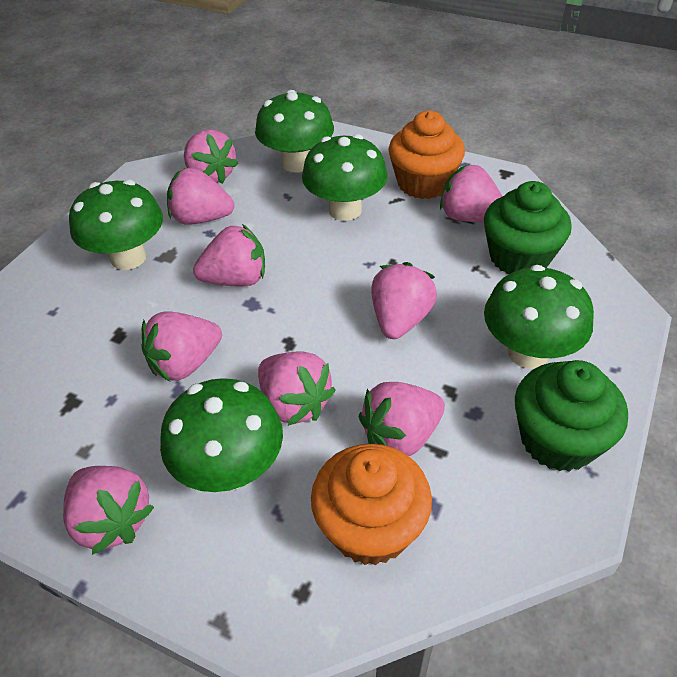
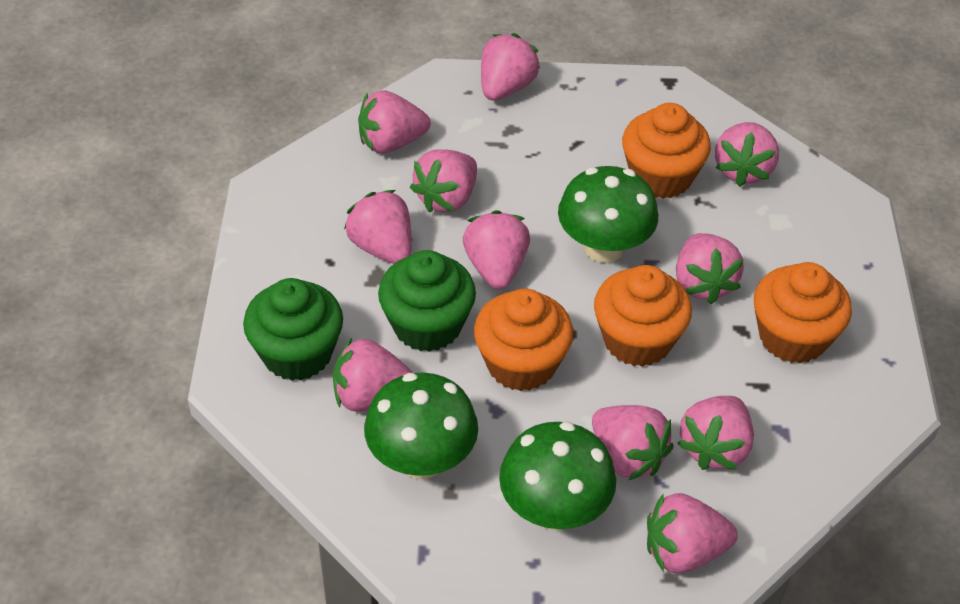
green mushroom: 5 -> 3
orange cupcake: 2 -> 4
pink strawberry: 9 -> 11

